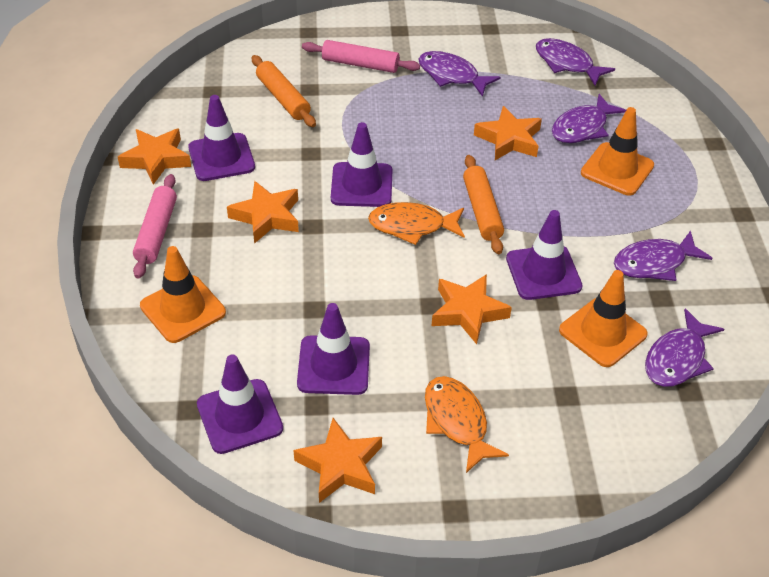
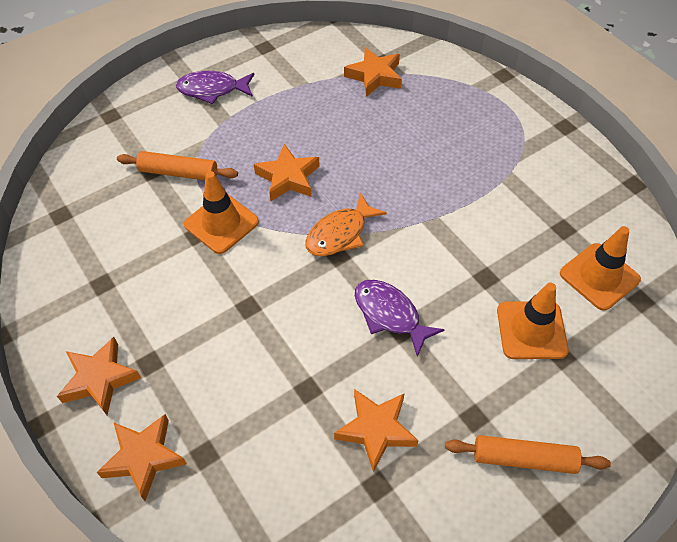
orange fish: 2 -> 1
pink rolling pin: 2 -> 0
purple fish: 5 -> 2
purple traffic cone: 5 -> 0

